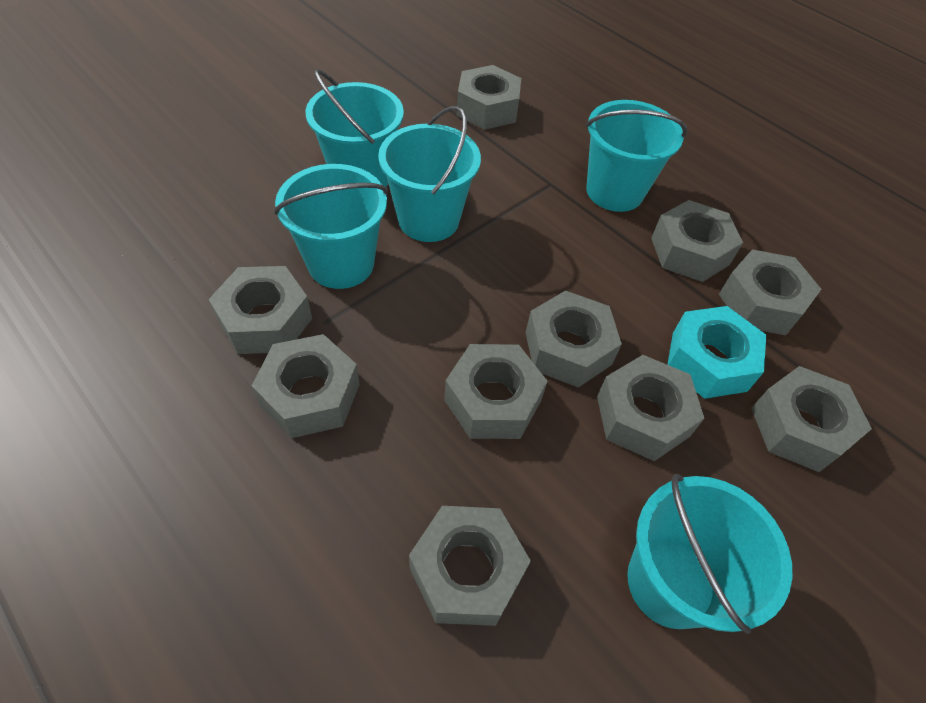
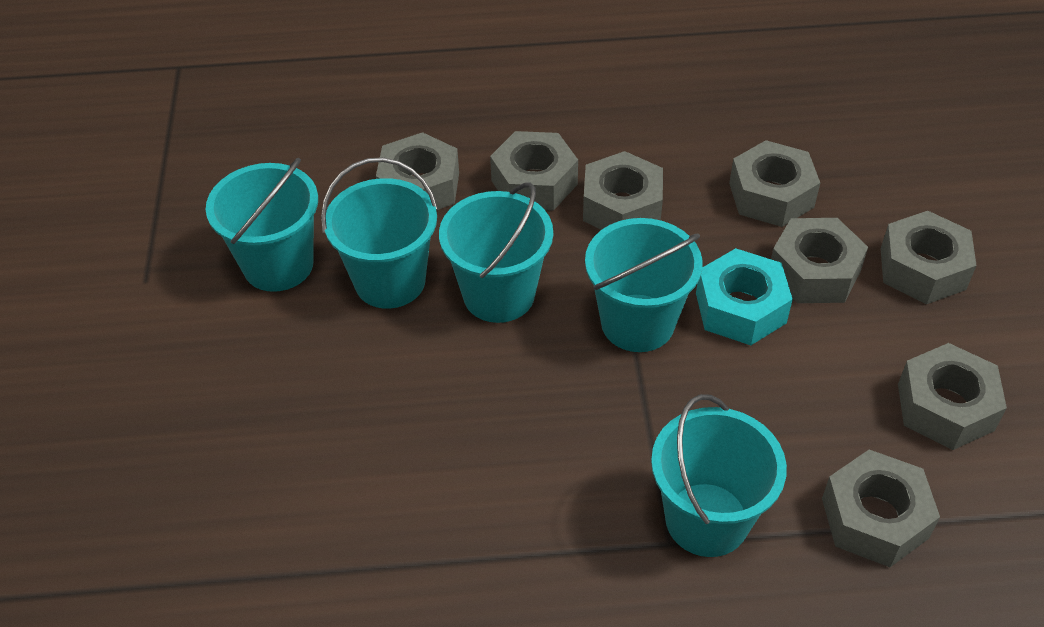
grey nut: 10 -> 8

